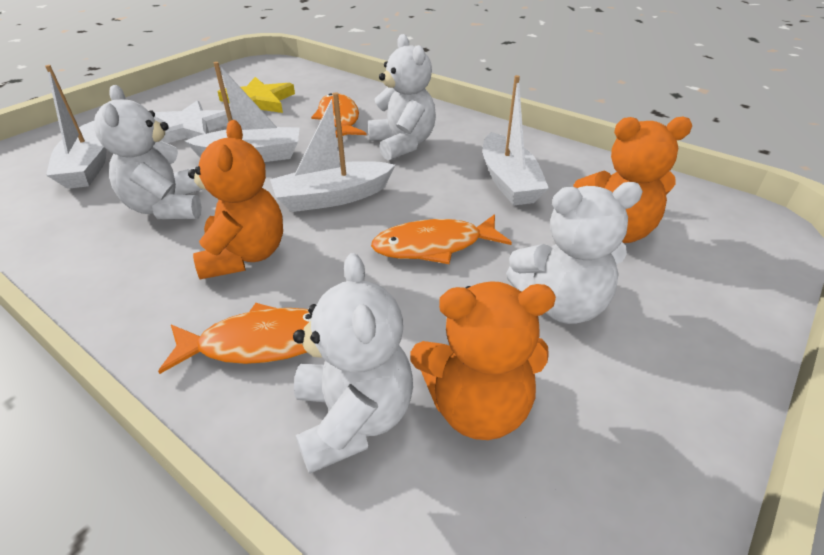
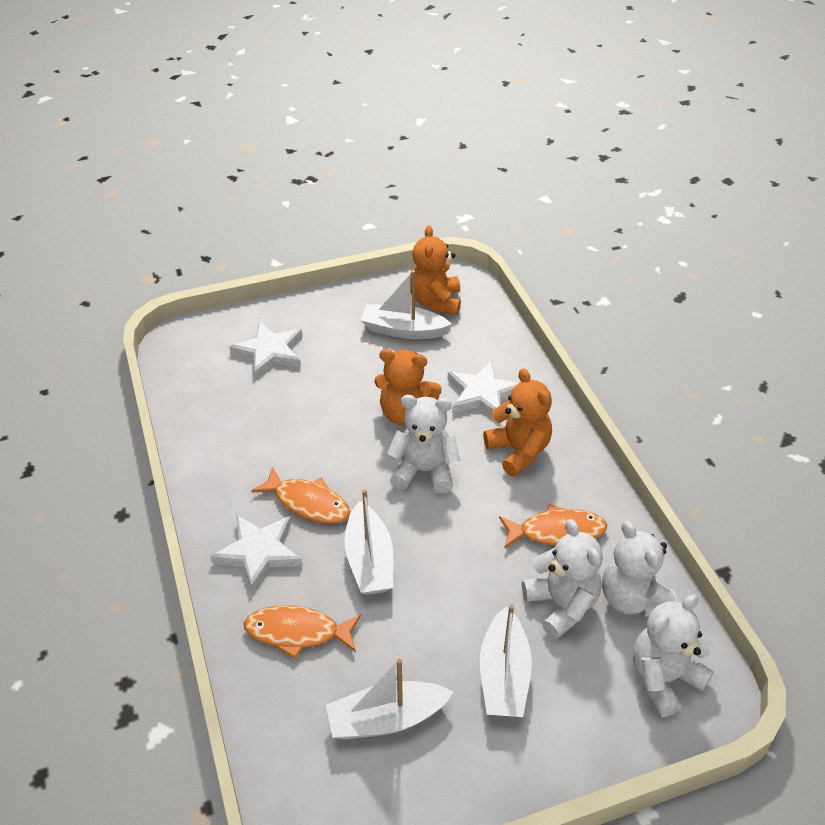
white star: 1 -> 3
yellow star: 1 -> 0

